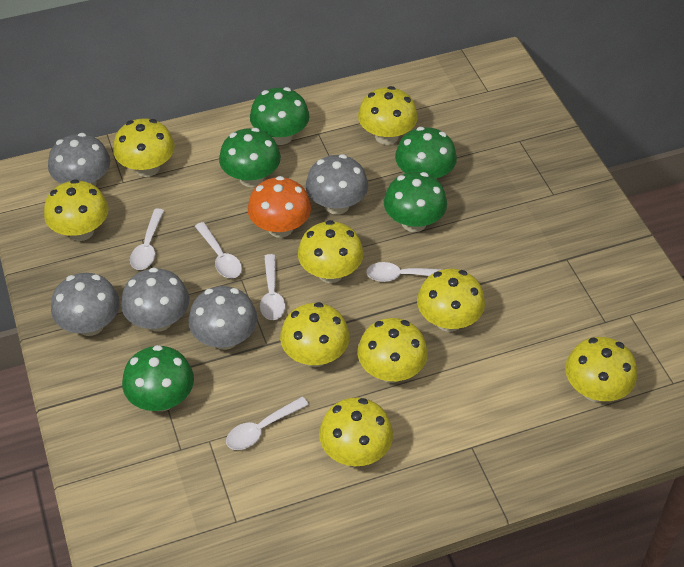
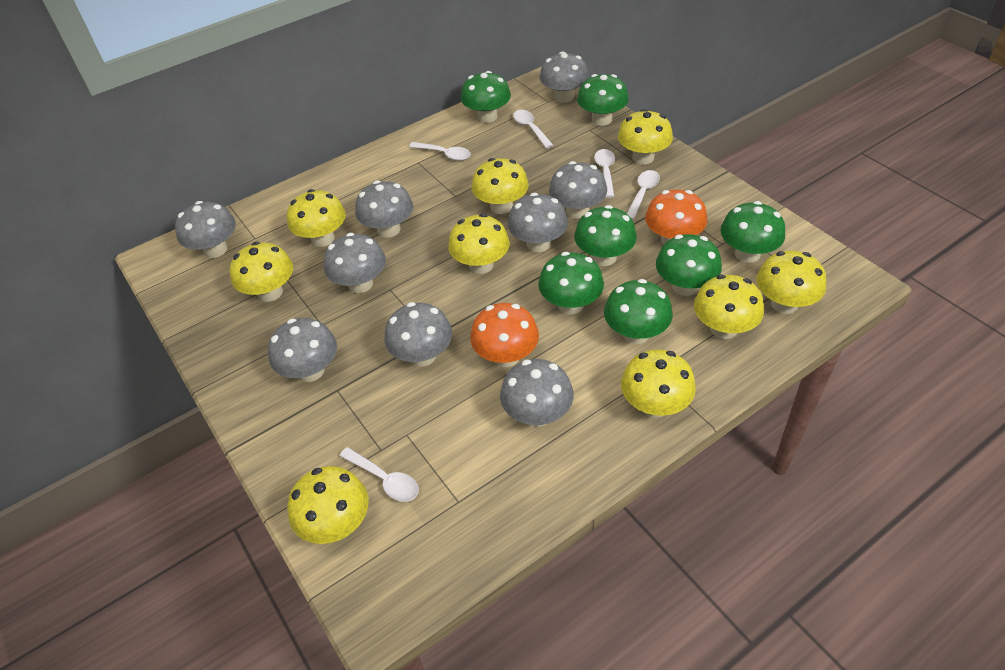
green mushroom: 5 -> 7
grey mushroom: 5 -> 9
orange mushroom: 1 -> 2

